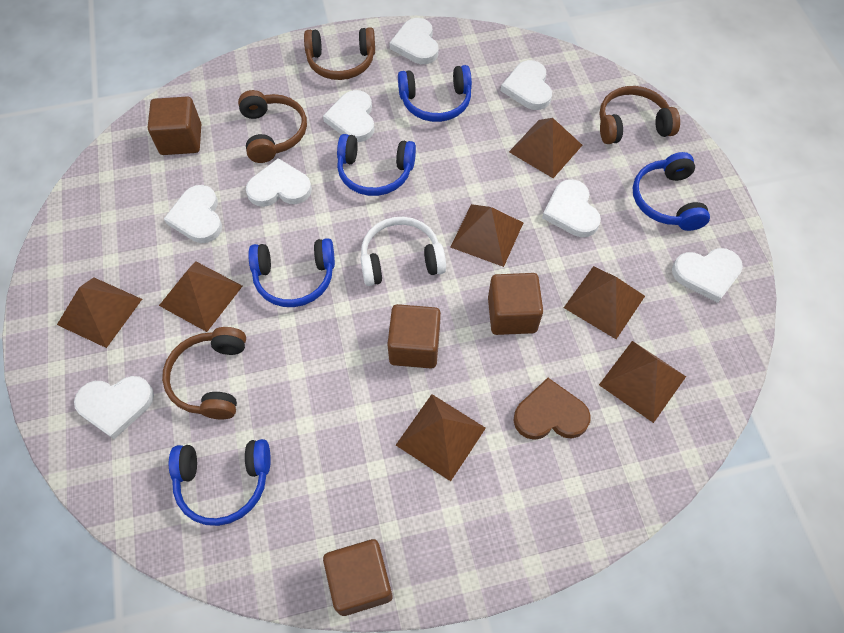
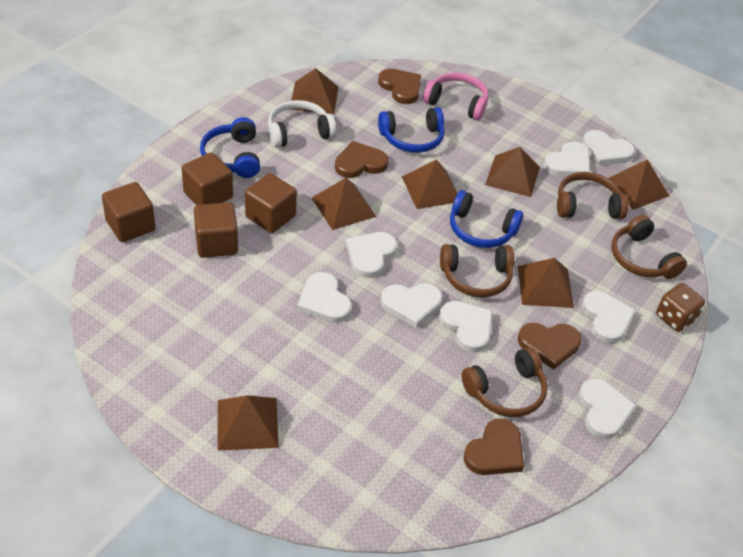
blue headphones: 5 -> 3
brown dice: 0 -> 1
brown heart: 1 -> 4
pink headphones: 0 -> 1

